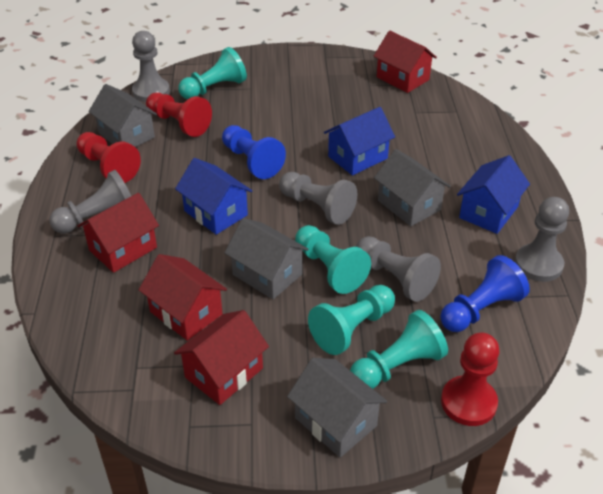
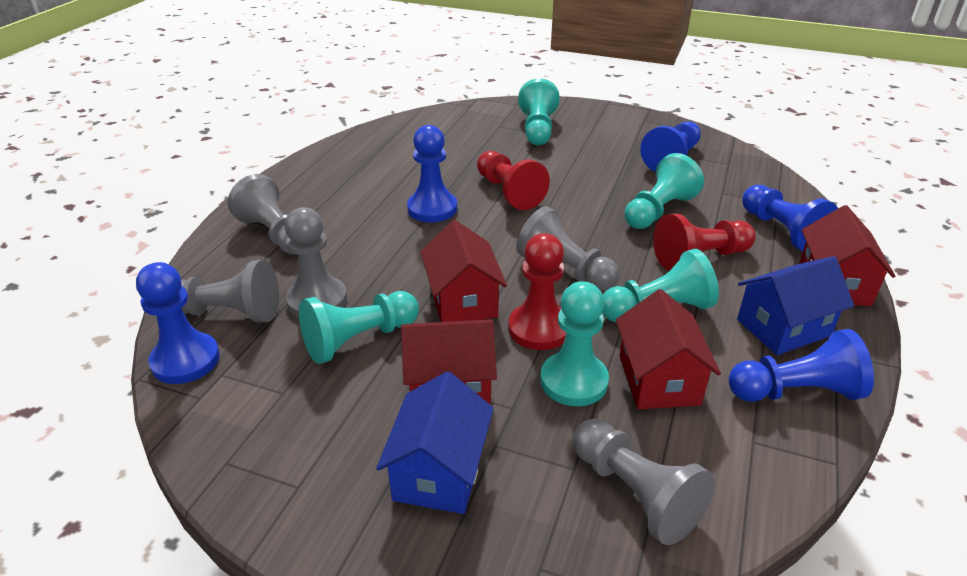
blue house: 3 -> 2
blue pawn: 2 -> 5
grey house: 4 -> 0
turquoise pawn: 4 -> 5

